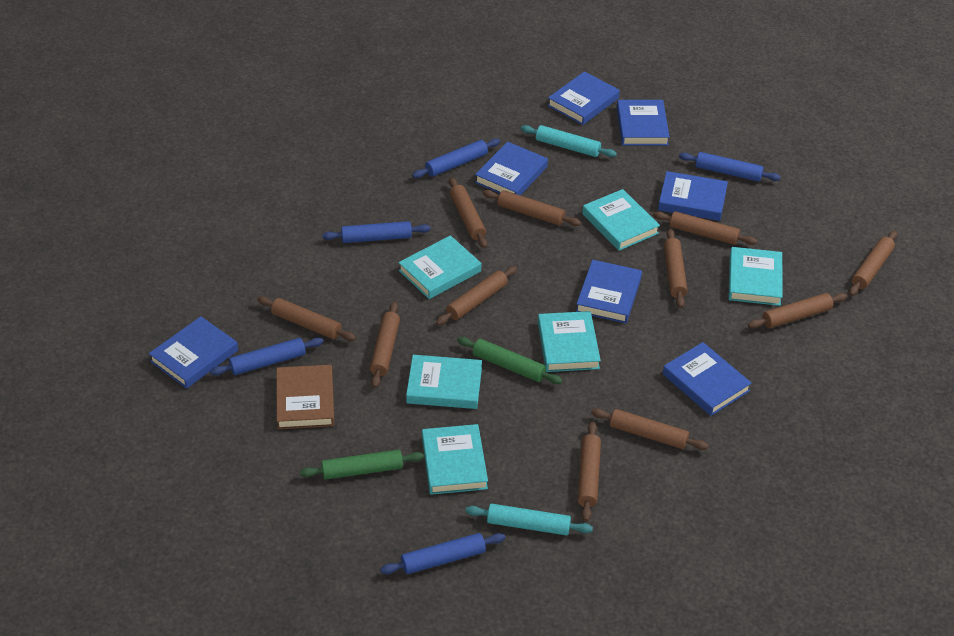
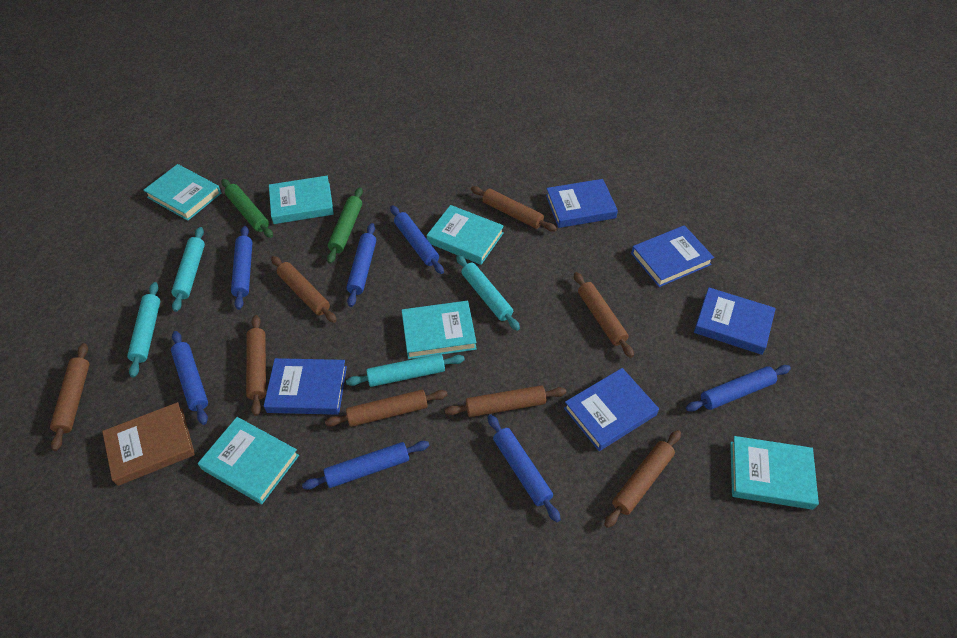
blue book: 7 -> 5
blue rolling pin: 5 -> 7
brown rolling pin: 11 -> 8
turquoise rolling pin: 2 -> 4

